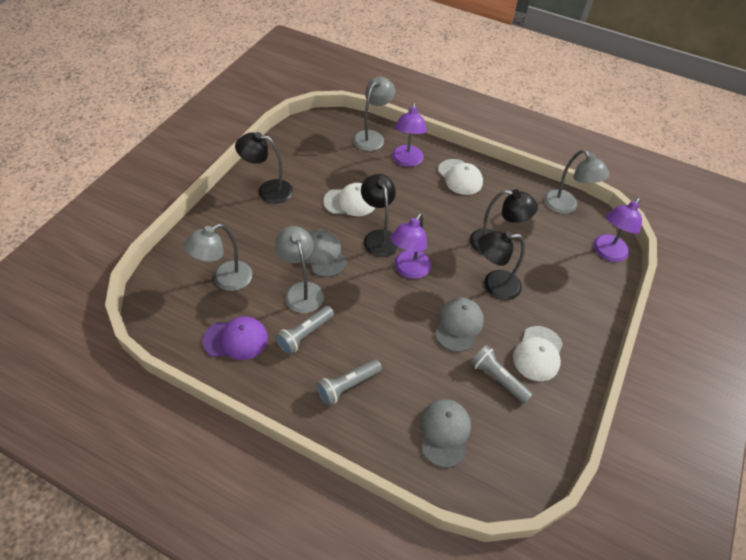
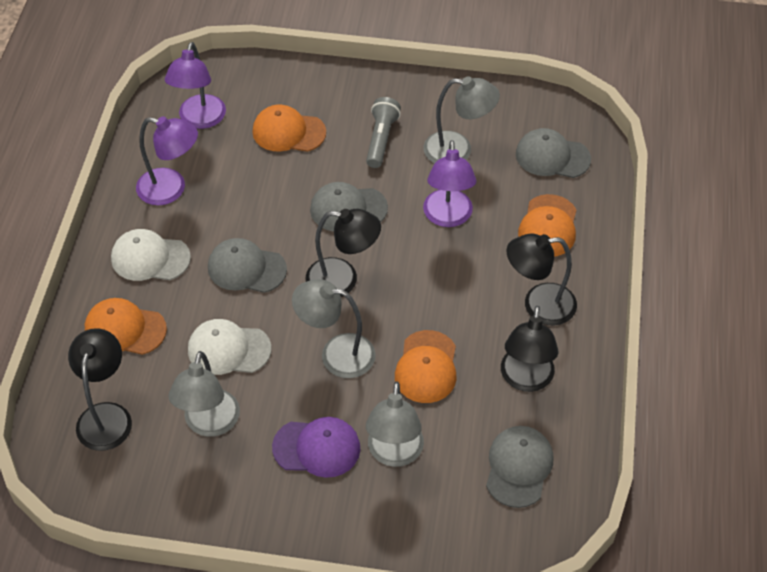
grey cap: 3 -> 4
grey flashlight: 3 -> 1
orange cap: 0 -> 4
white cap: 3 -> 2

